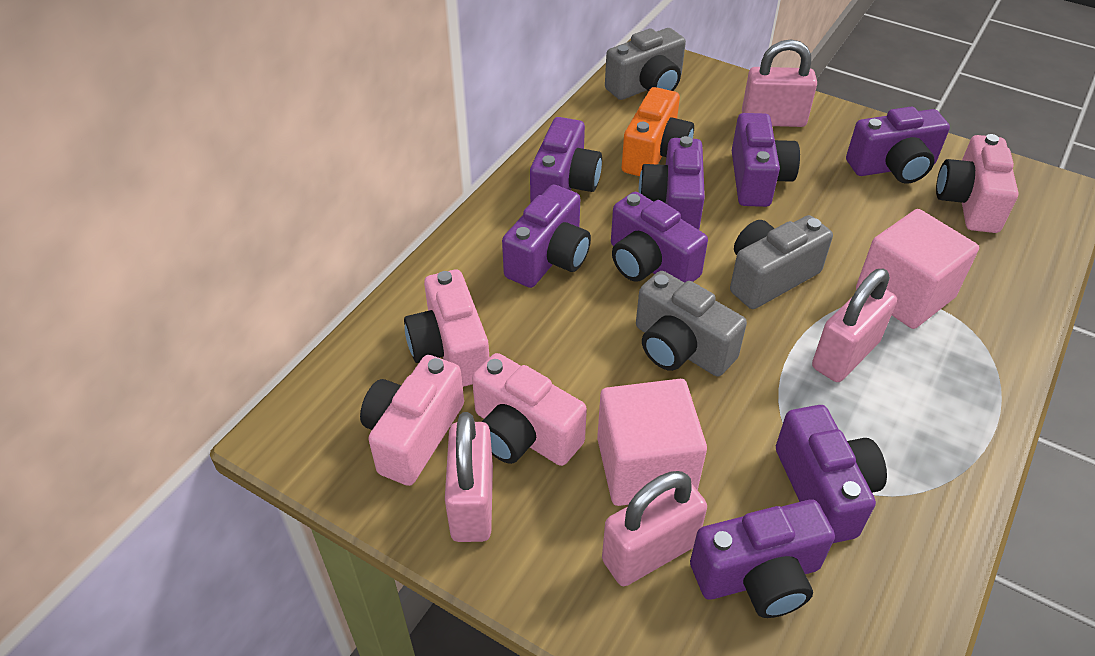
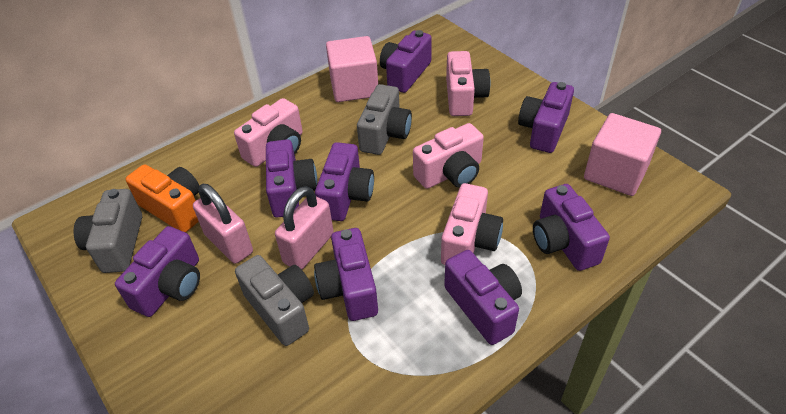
pink padlock: 4 -> 2

